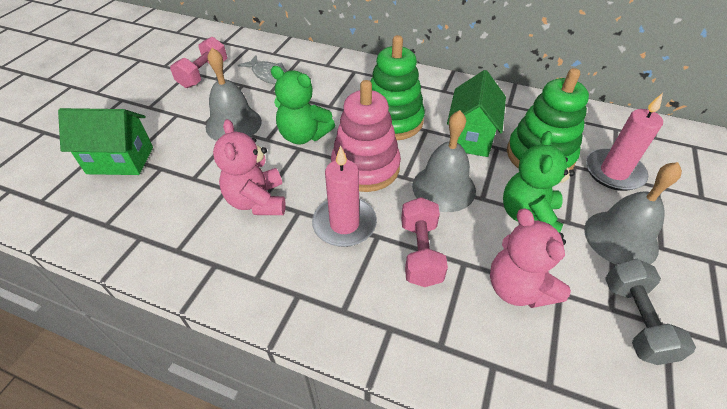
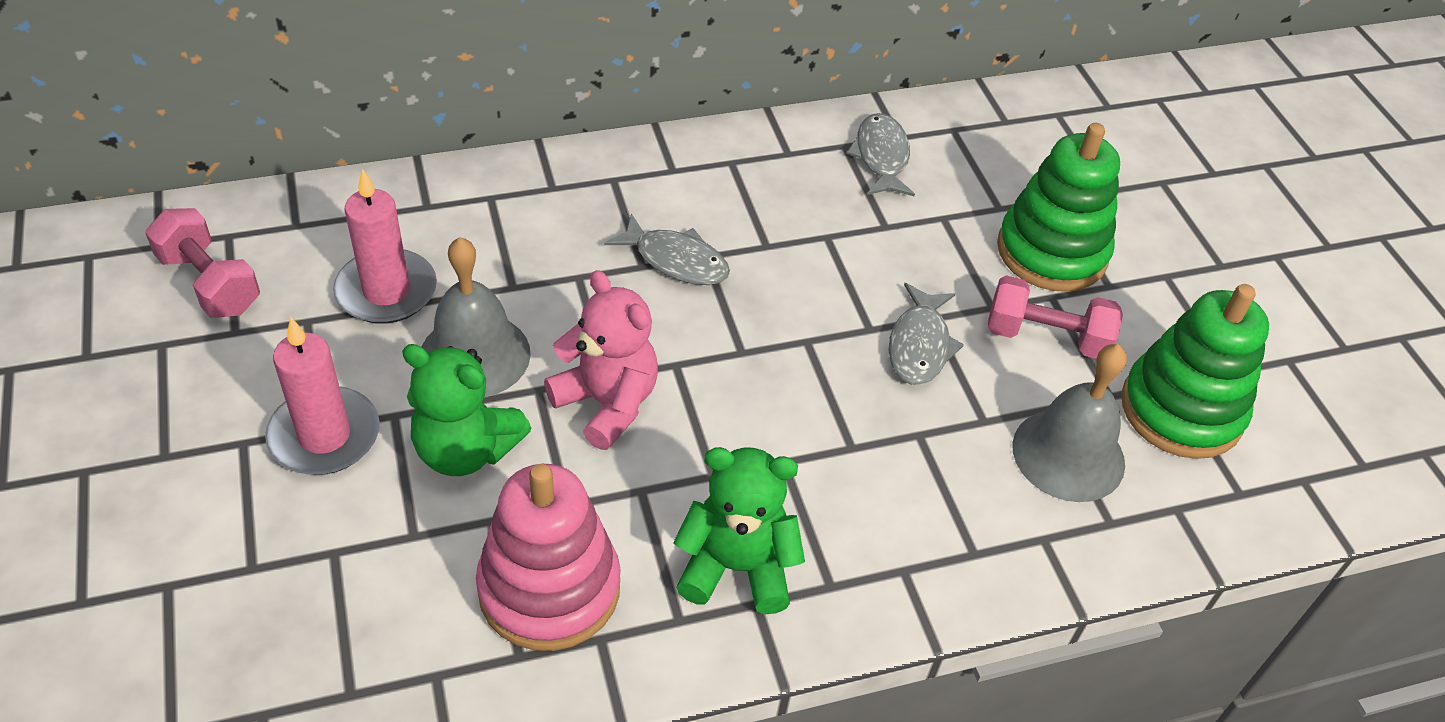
green house: 2 -> 0
grey bell: 3 -> 2
grey dumbbell: 1 -> 0
grey fish: 1 -> 3
pink teddy bear: 2 -> 1

